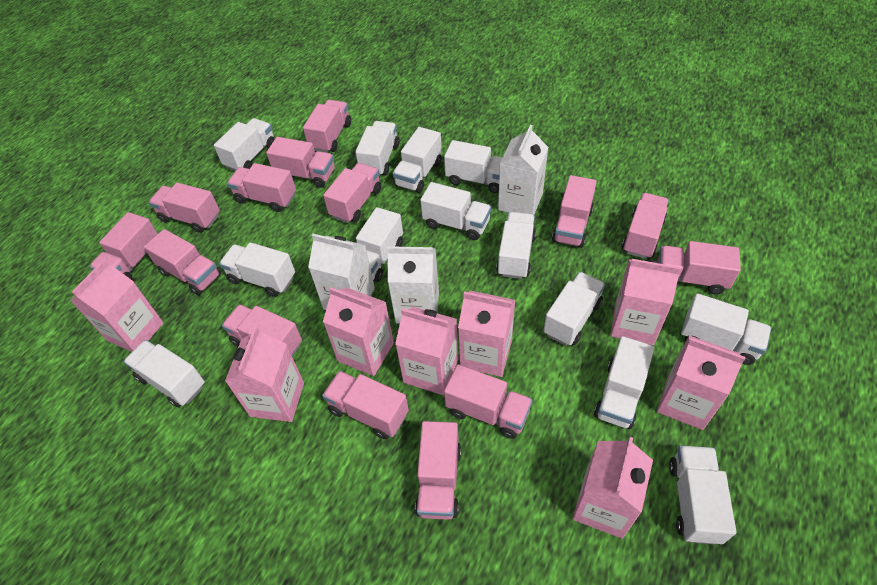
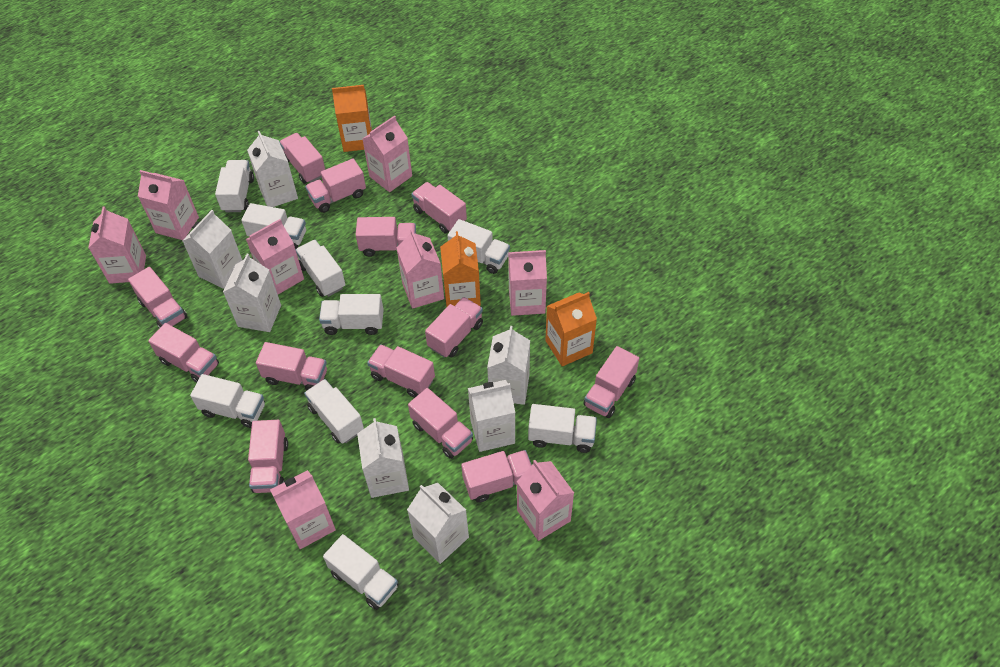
orange carton: 0 -> 3
pink truck: 14 -> 13
white carton: 3 -> 7
white truck: 13 -> 9

